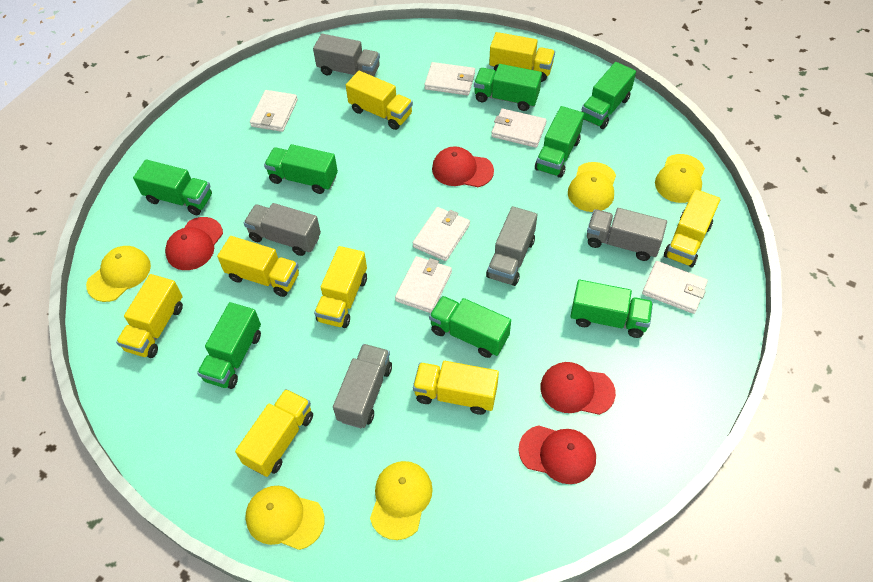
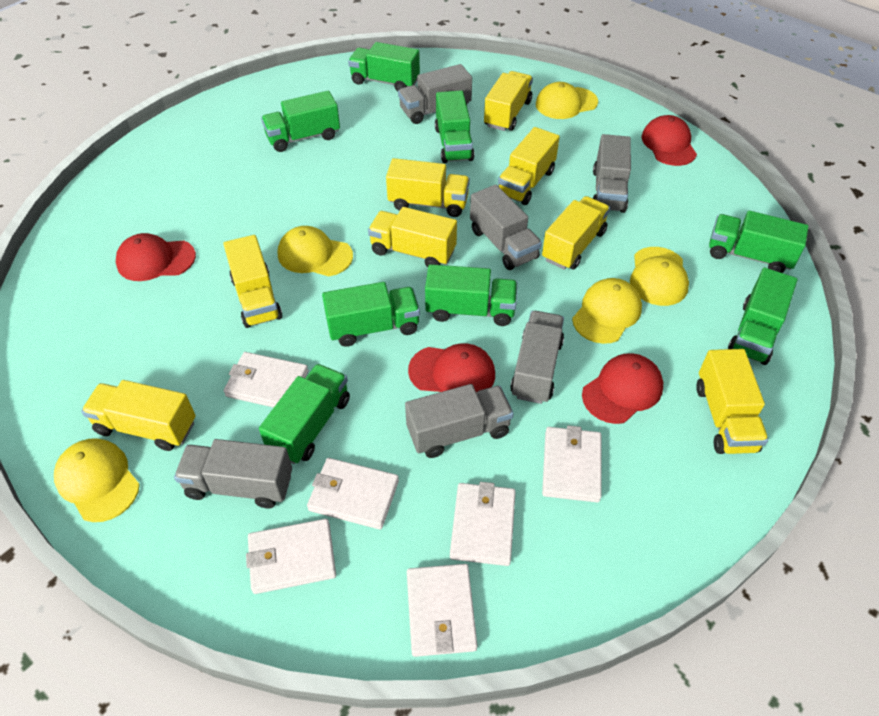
grey truck: 5 -> 6

